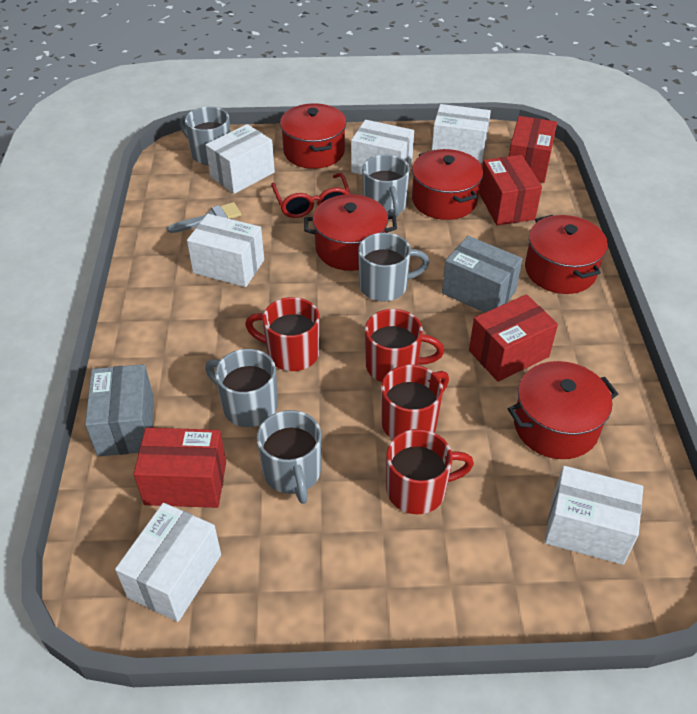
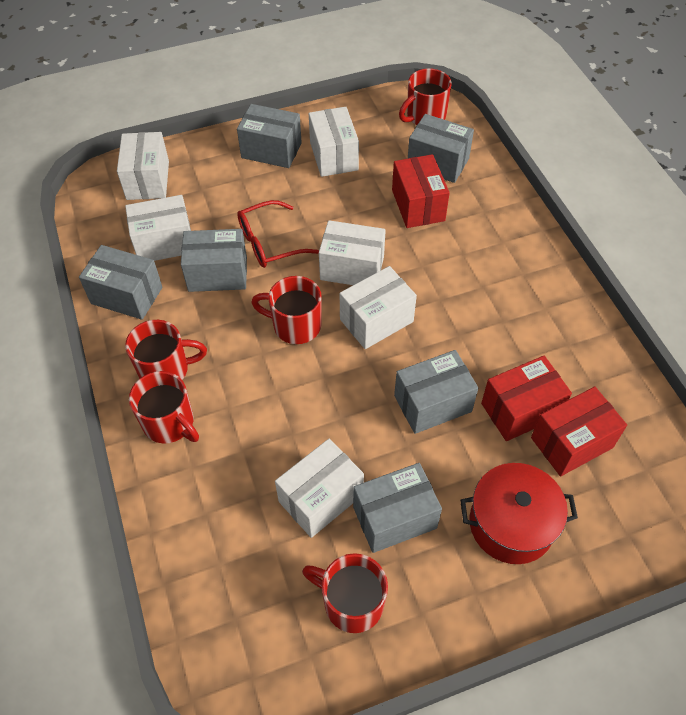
grey box: 2 -> 6
grey brush: 1 -> 0
grey mug: 5 -> 0
red box: 4 -> 3
red mug: 4 -> 5
red pot: 5 -> 1

